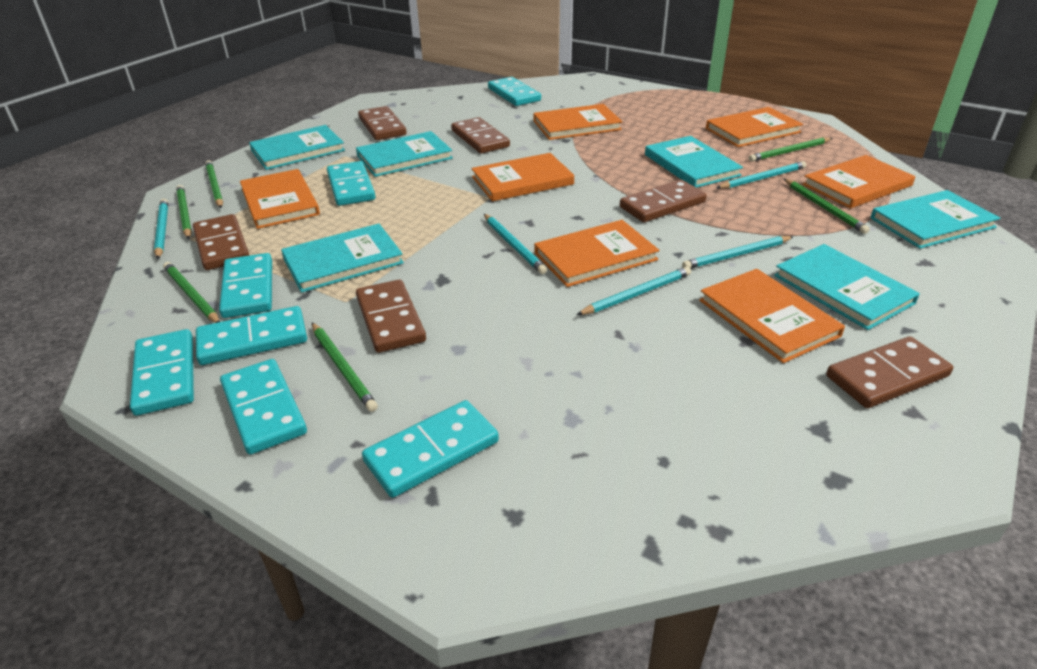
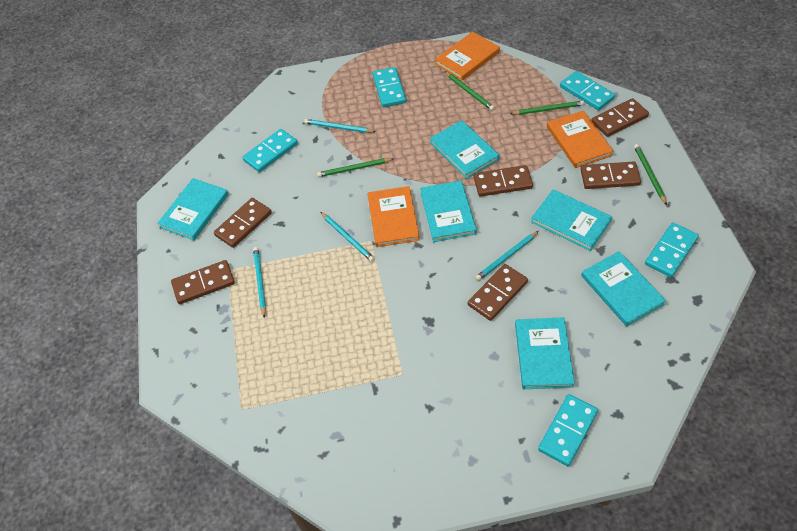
green pencil: 6 -> 4
orange book: 7 -> 3
turquoise domino: 7 -> 5
turquoise pencil: 5 -> 4

